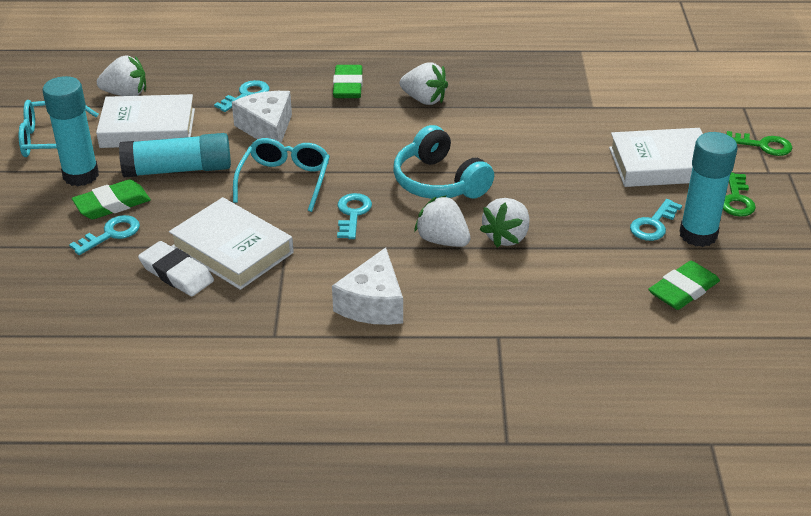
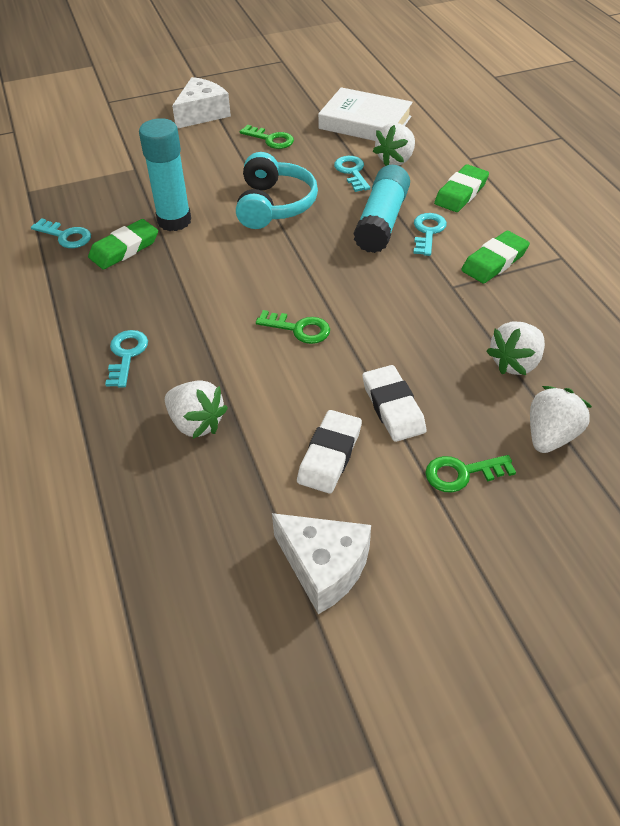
green key: 2 -> 3
turquoise glasses: 2 -> 0
turquoise glue stick: 3 -> 2
white book: 3 -> 1
white eraser: 1 -> 2

